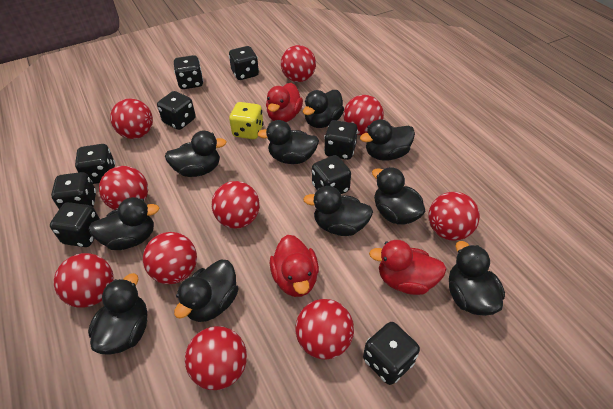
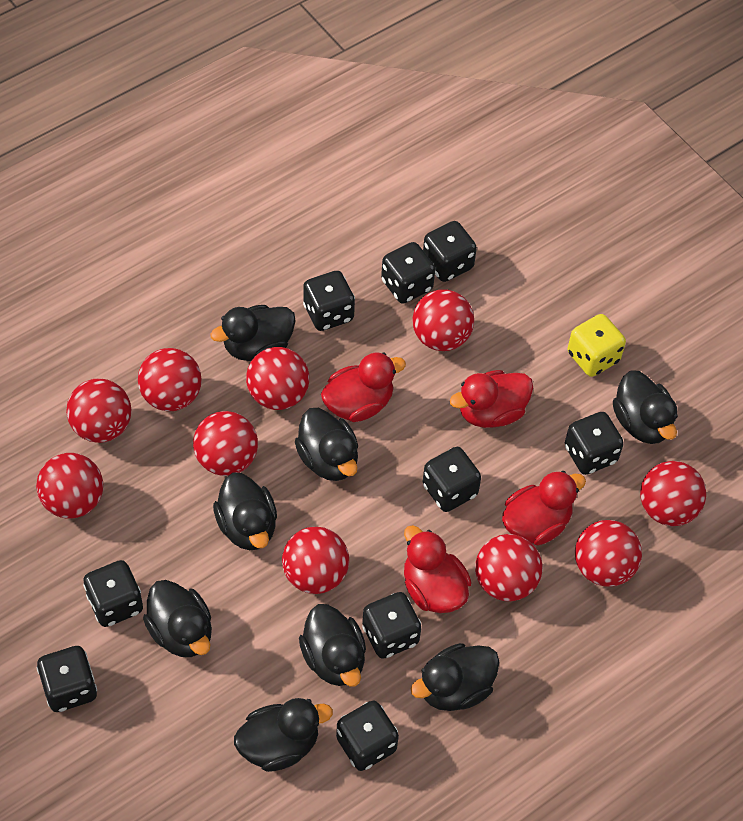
black duck: 10 -> 8
red duck: 3 -> 4

